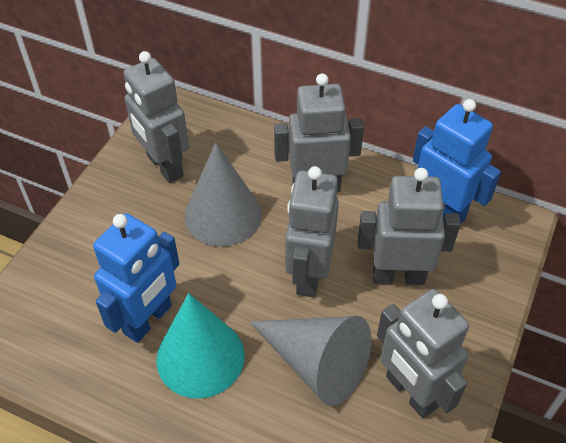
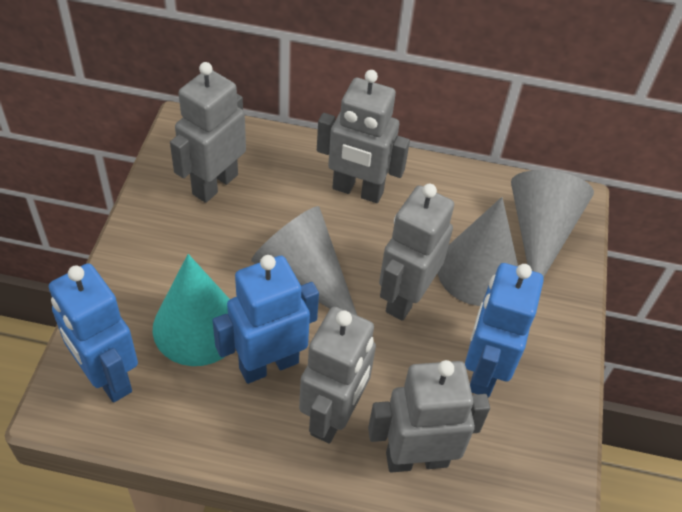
blue robot: 2 -> 3
grey cone: 2 -> 3

